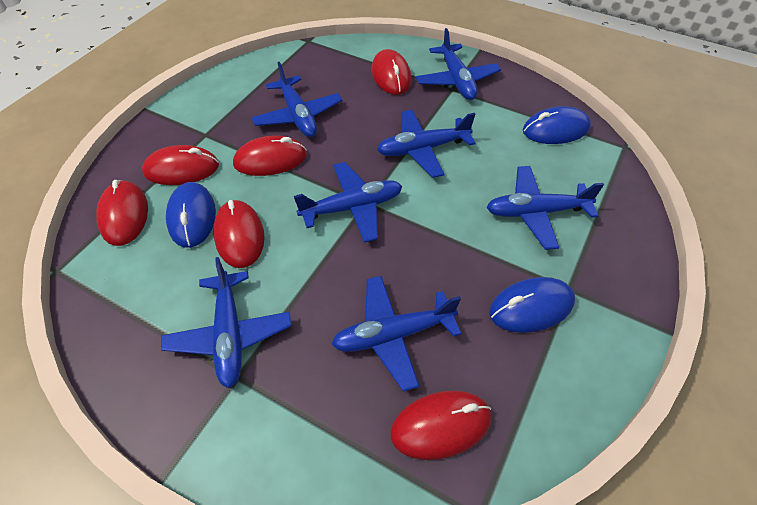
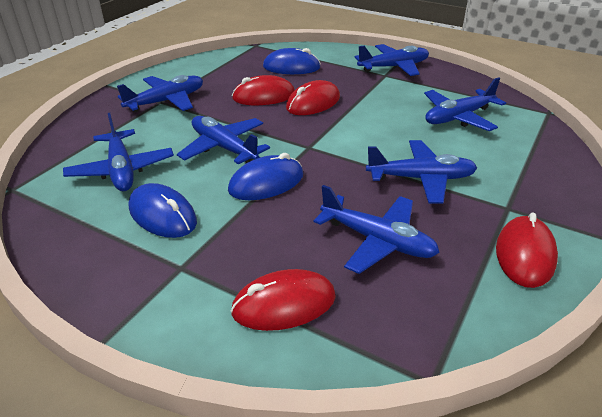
red mouse: 6 -> 4

